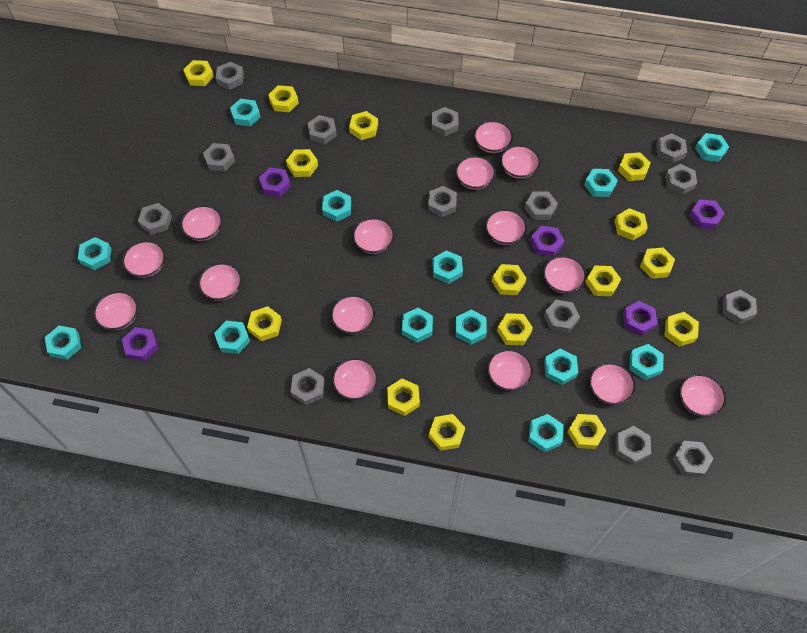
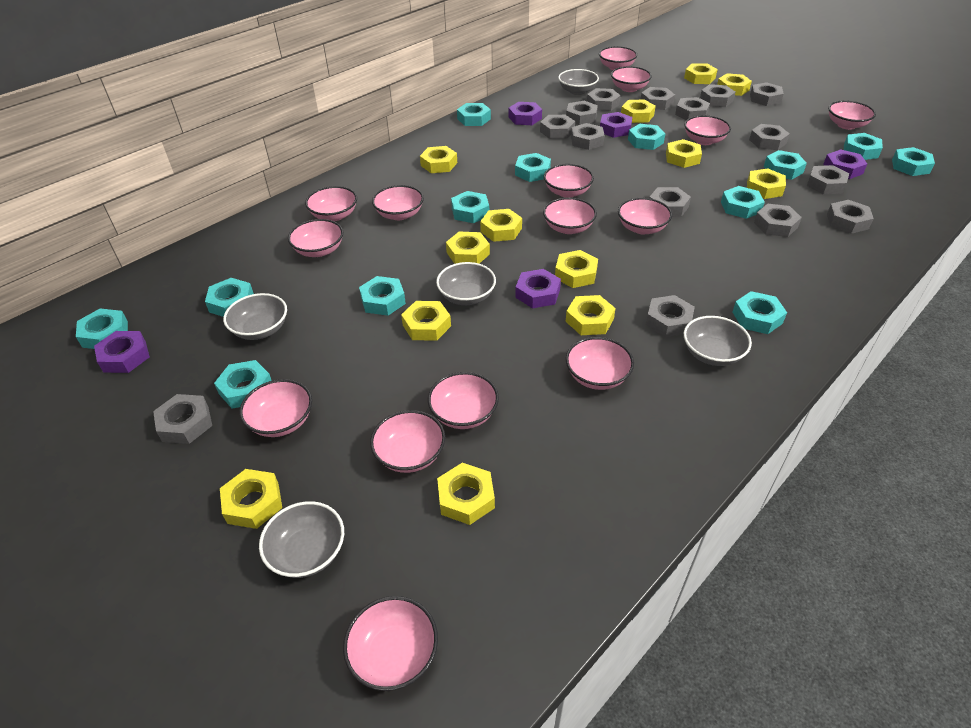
grey bowl: 0 -> 5
grey nut: 14 -> 15
yellow nut: 15 -> 13

